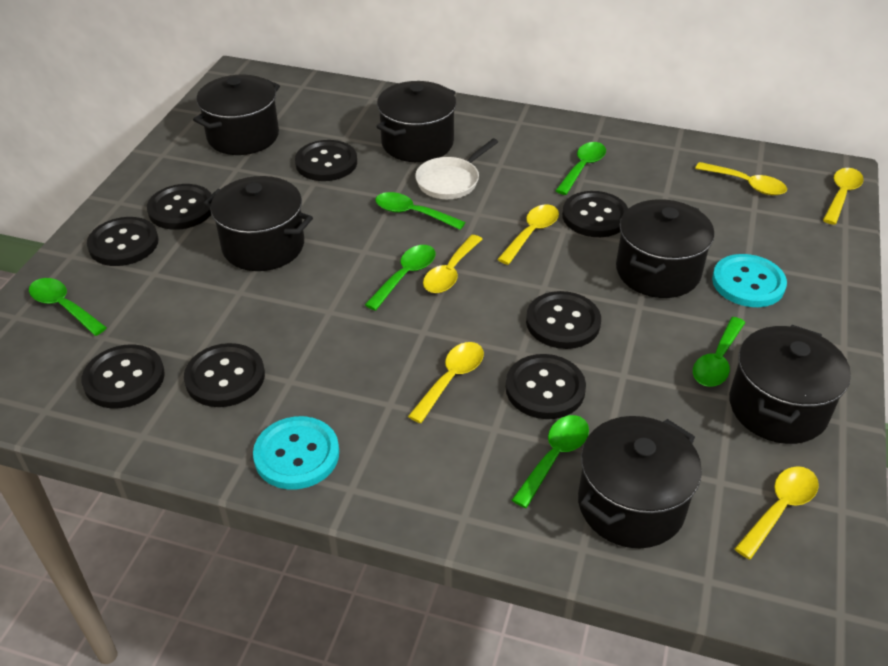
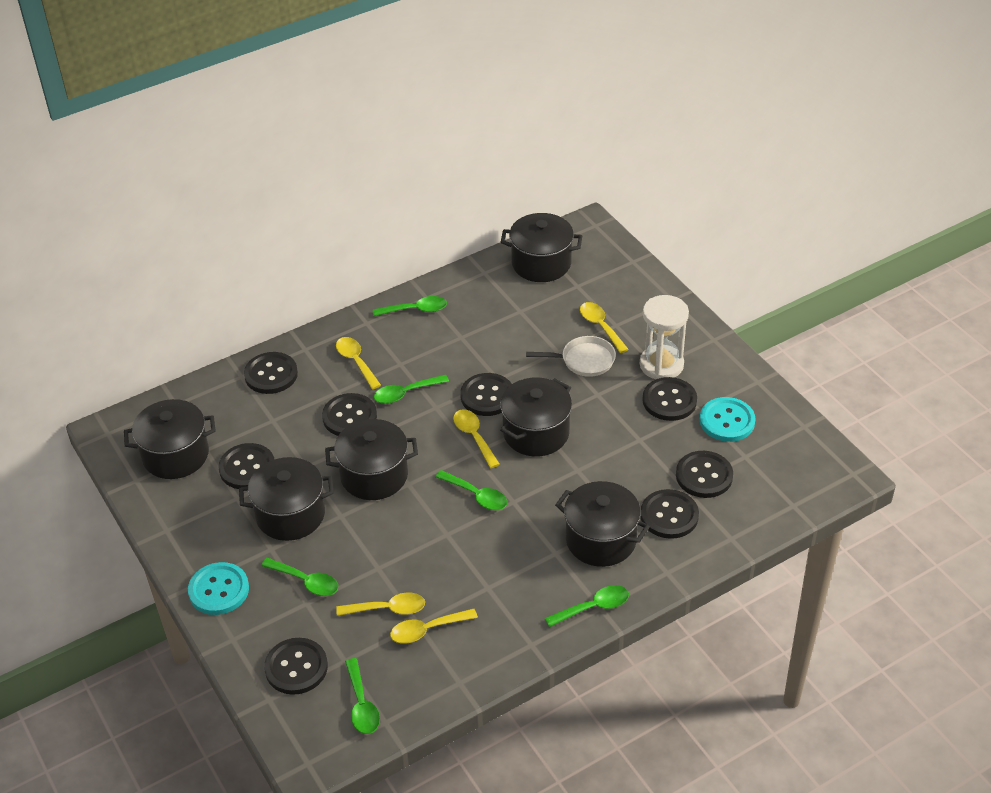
white hourglass: 0 -> 1
yellow spoon: 6 -> 5

